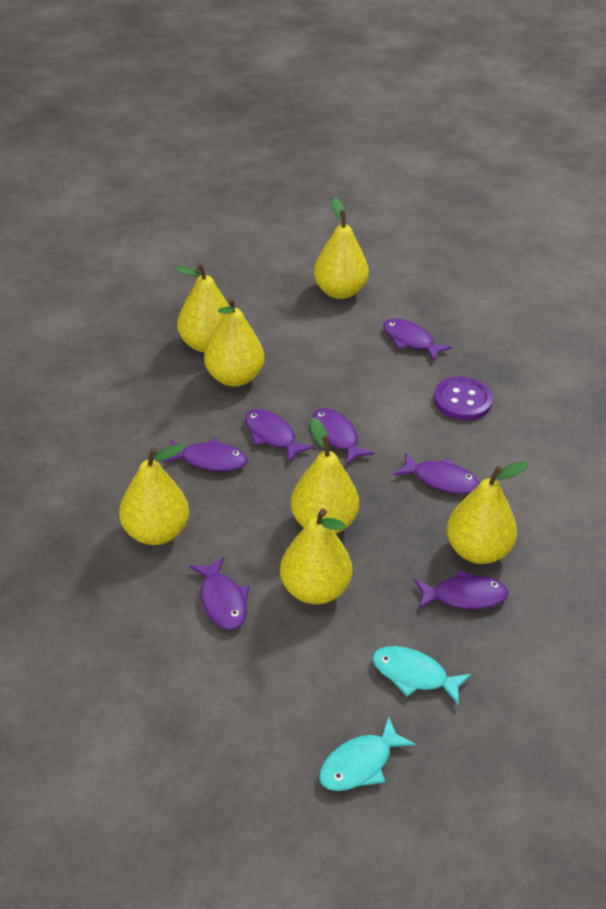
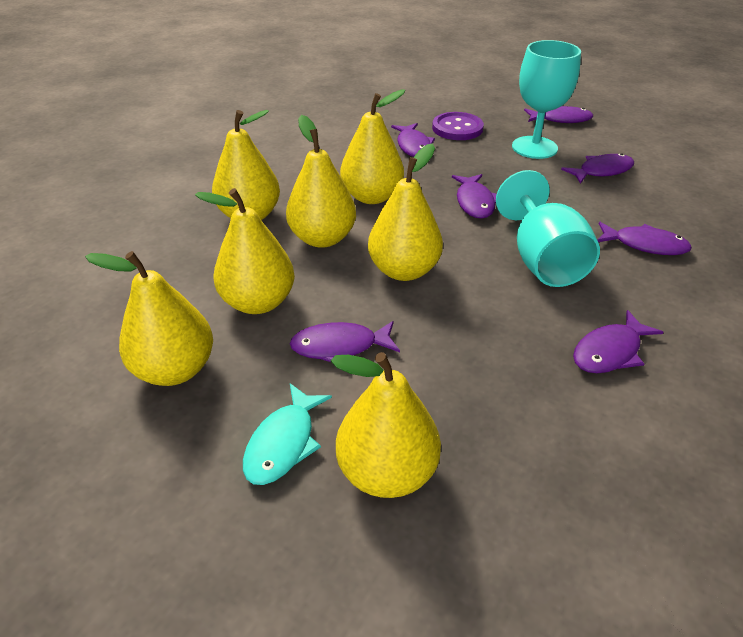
turquoise fish: 2 -> 1
turquoise goblet: 0 -> 2

